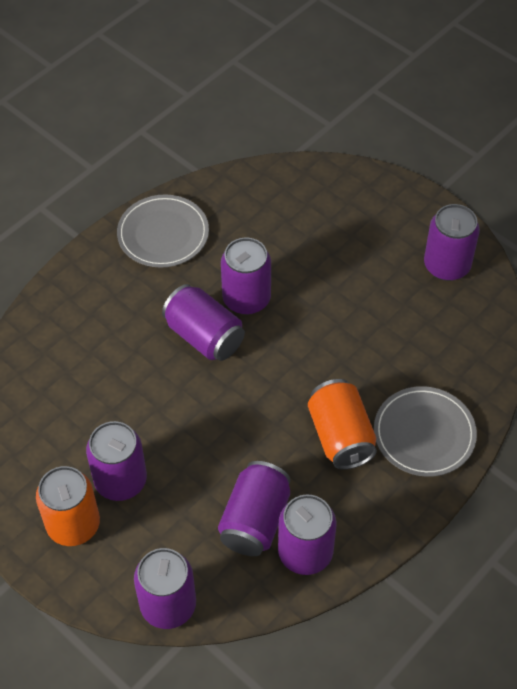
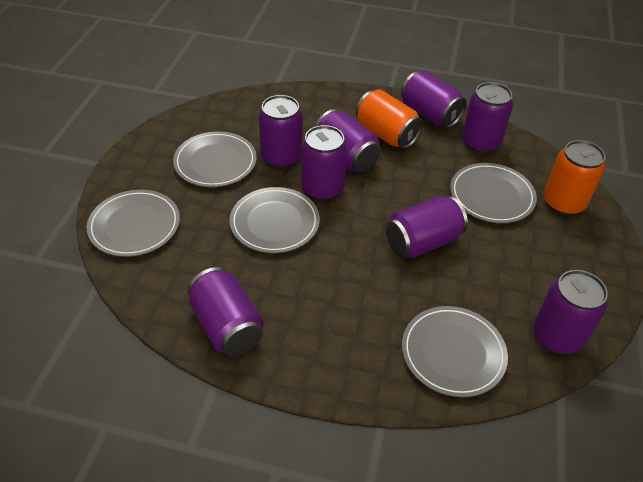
grey plate: 2 -> 5
purple can: 7 -> 8

